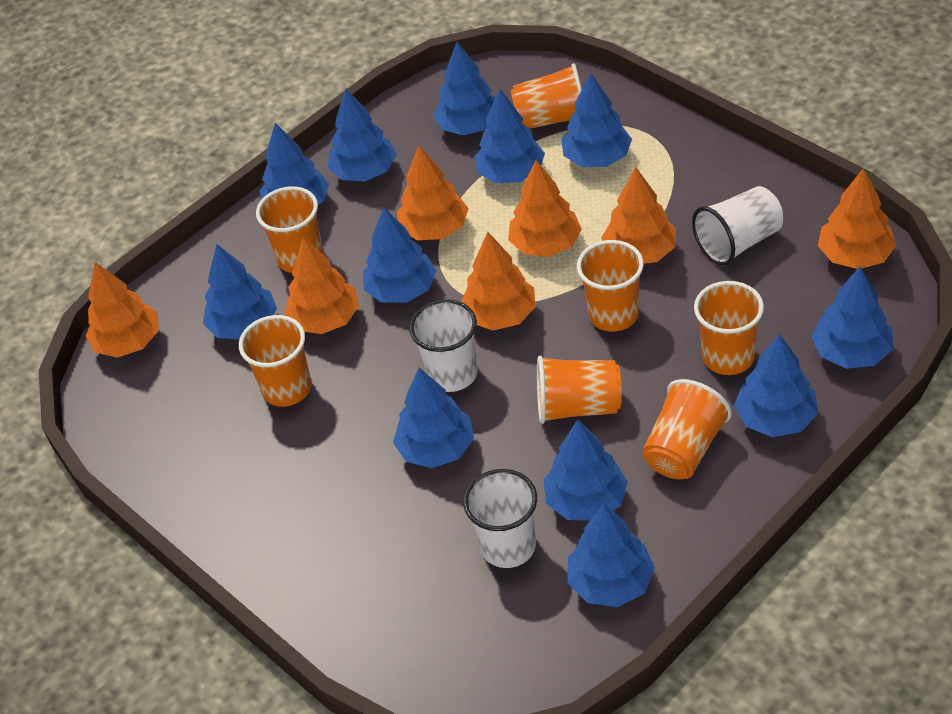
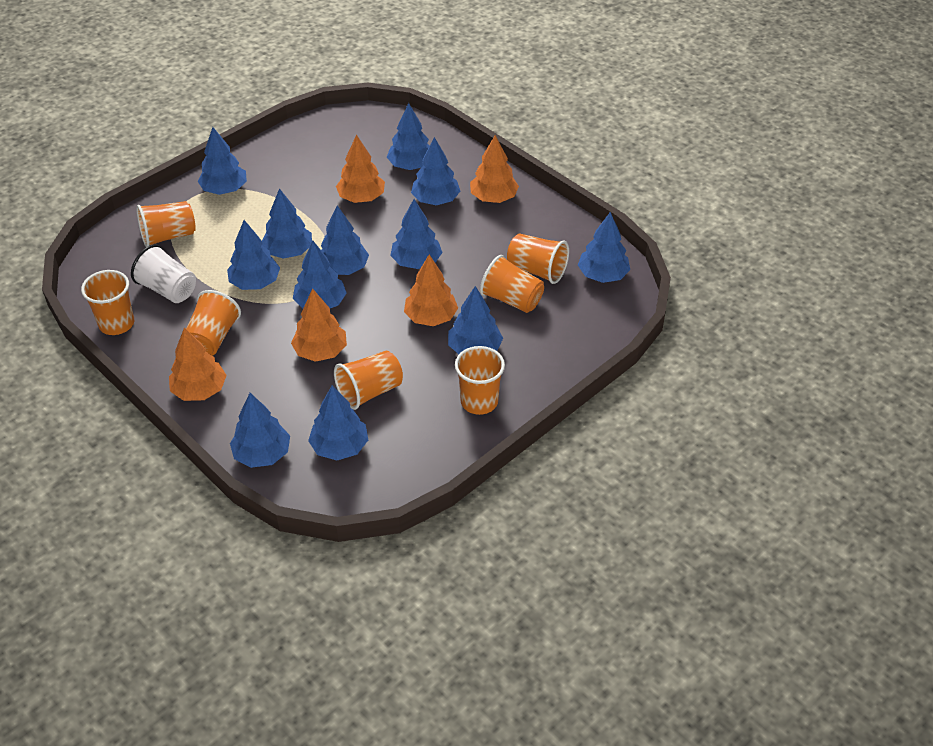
orange tree: 7 -> 5
white cup: 3 -> 1

